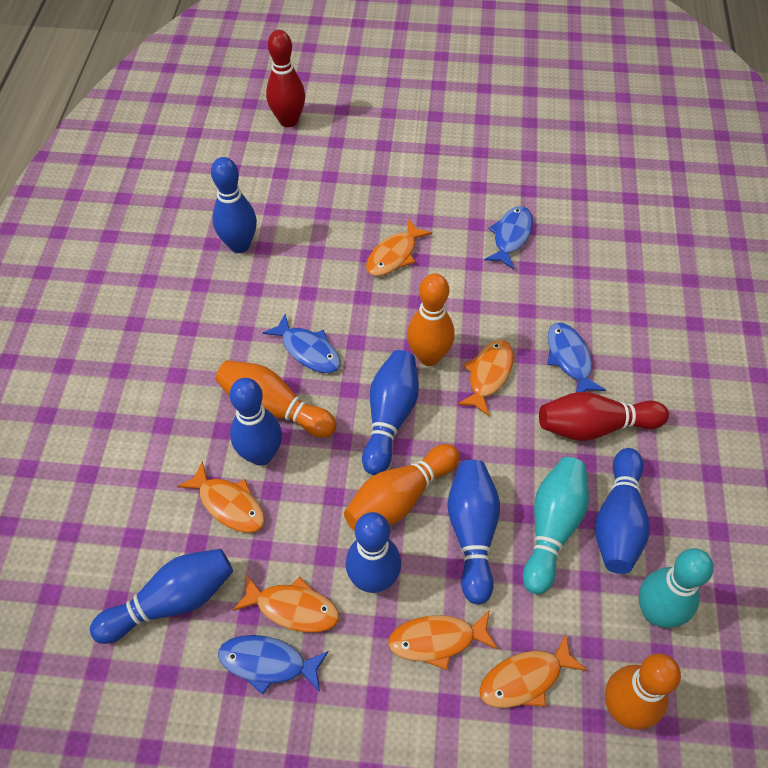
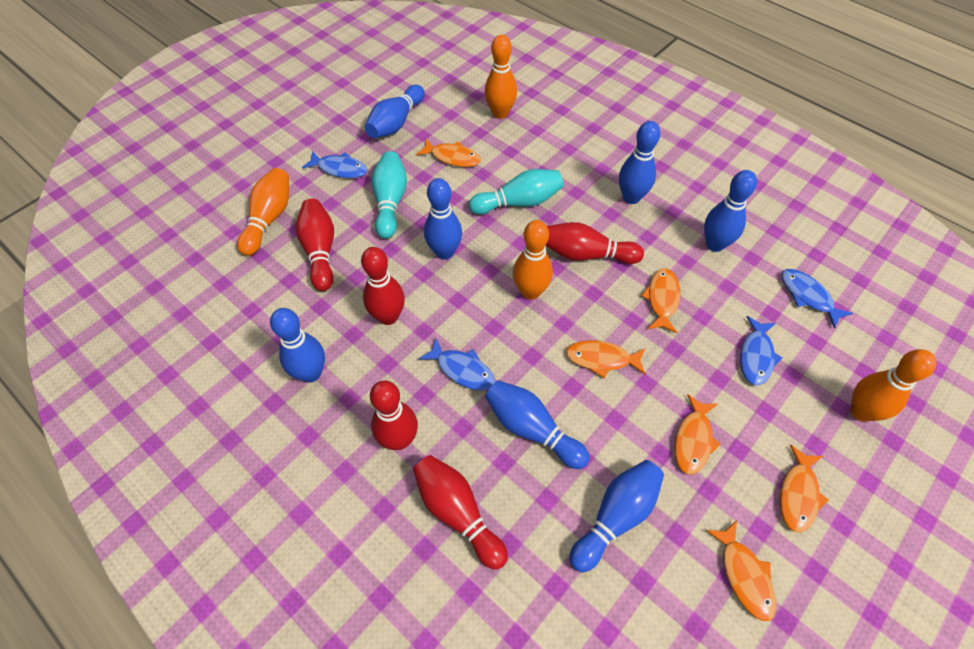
red bowling pin: 2 -> 5

